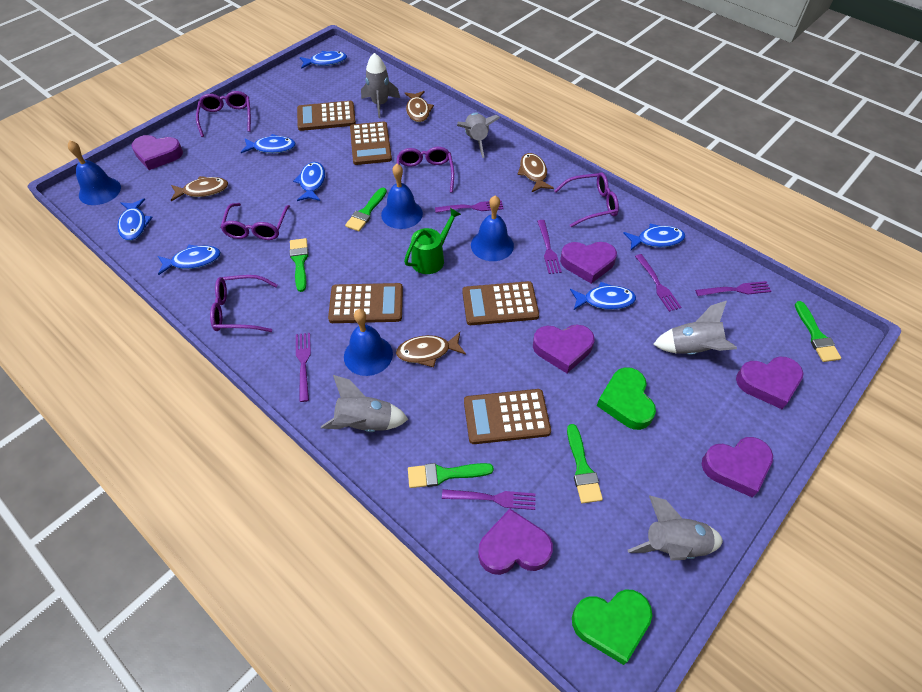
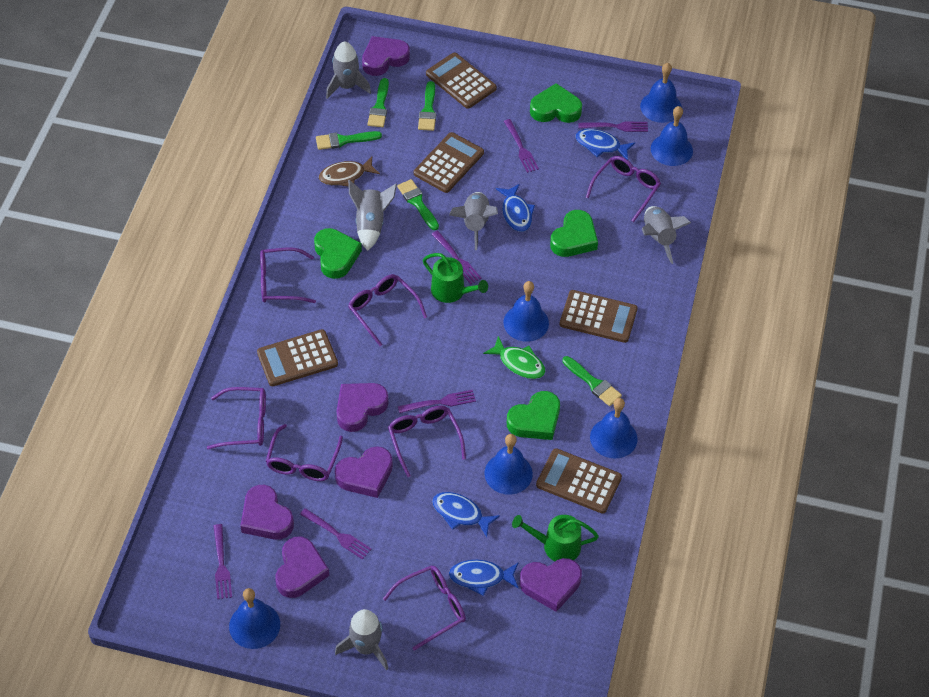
blue bell: 4 -> 6
blue fish: 7 -> 4
brown fish: 4 -> 1
green fish: 0 -> 1
green heart: 2 -> 4
green watering can: 1 -> 2
purple glasses: 5 -> 7

